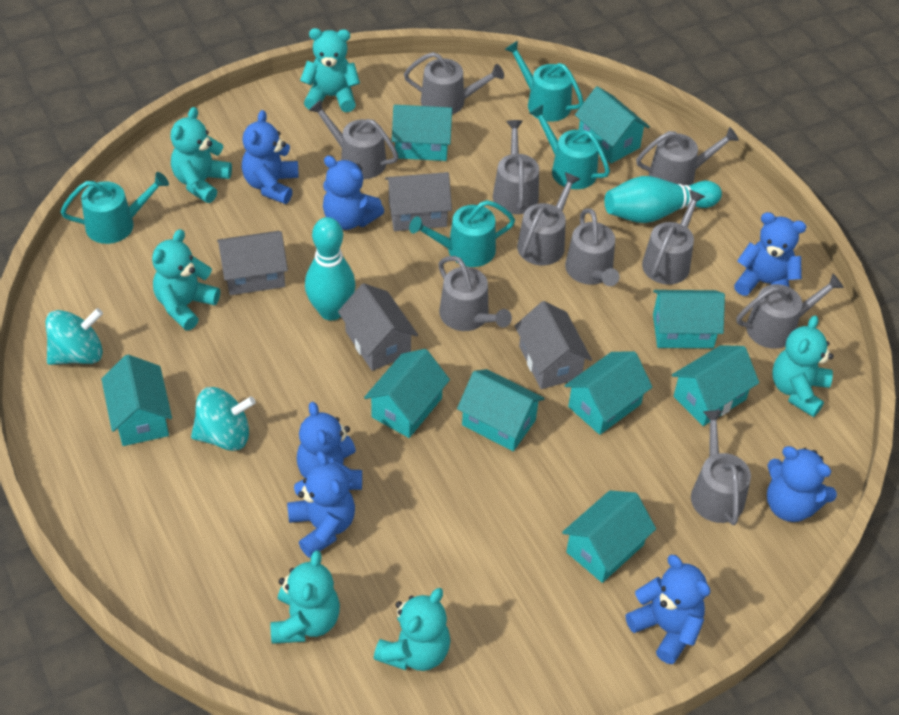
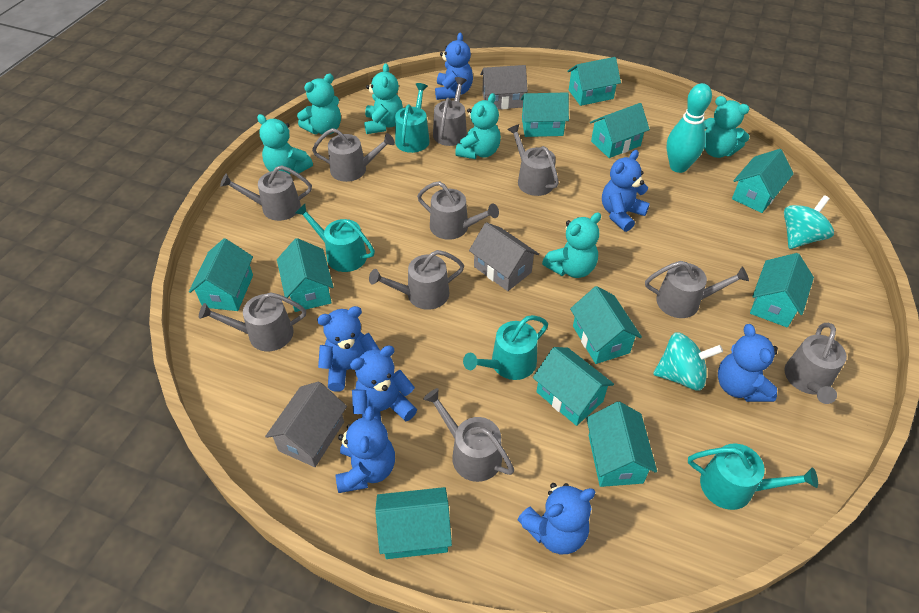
grey house: 4 -> 3
turquoise bowling pin: 2 -> 1
turquoise house: 9 -> 11

